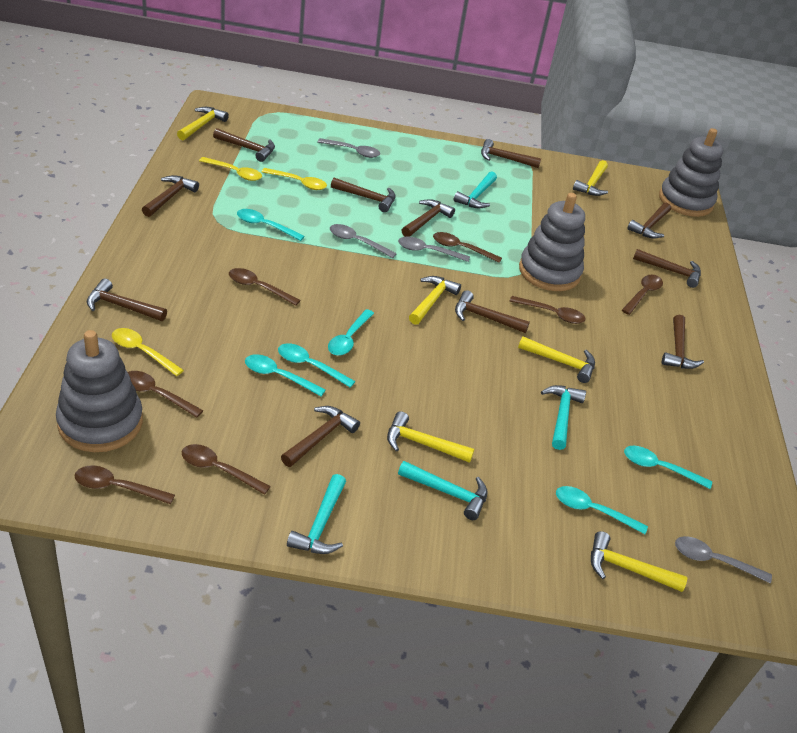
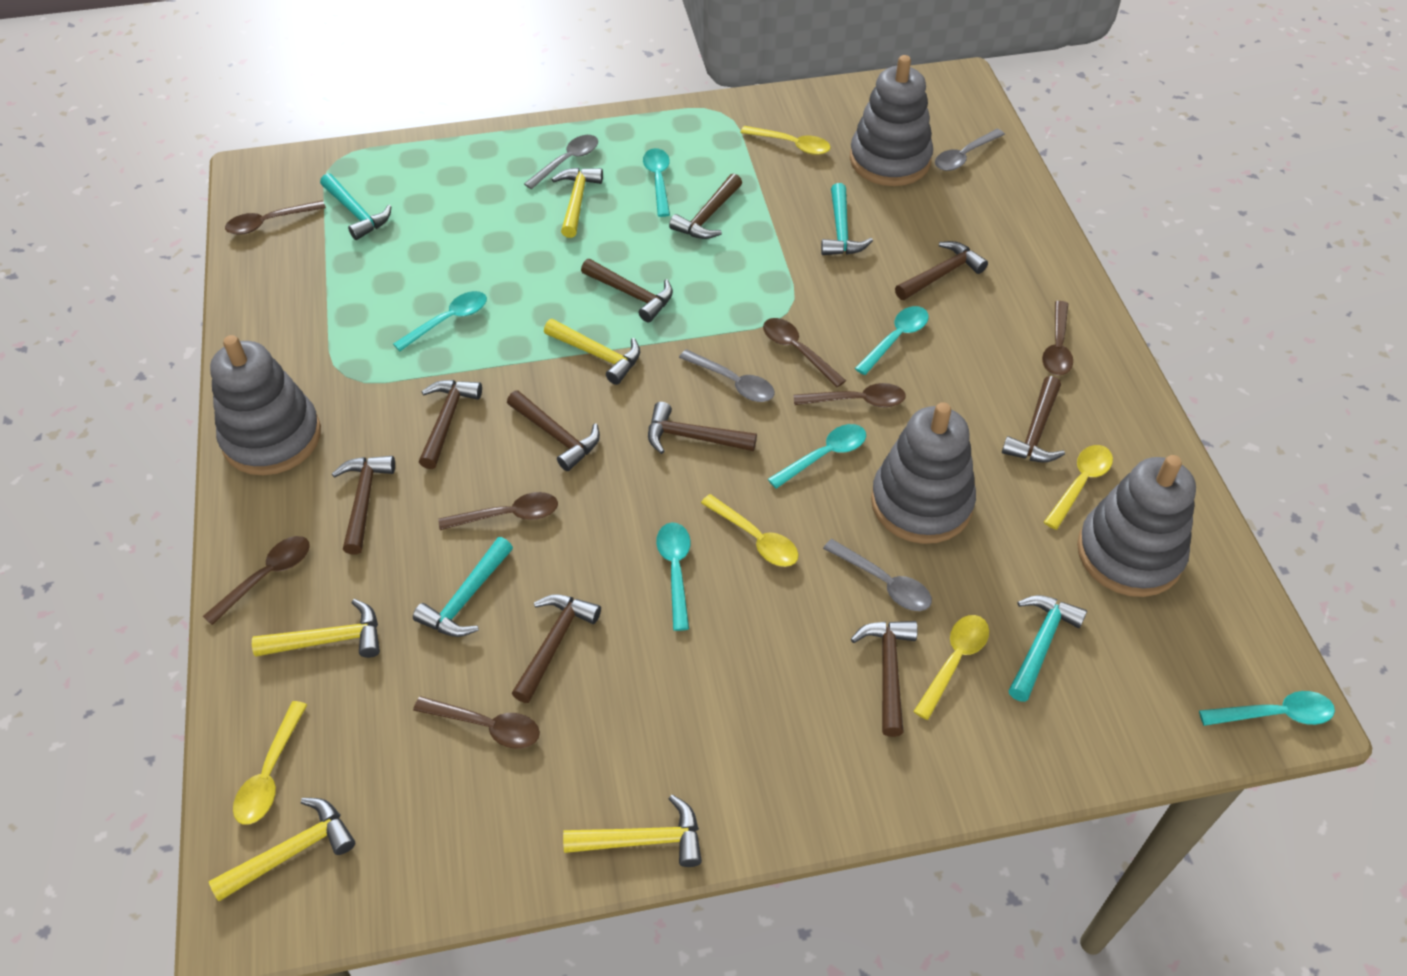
brown hammer: 11 -> 10
grey stacking toy: 3 -> 4
yellow hammer: 6 -> 5
yellow spoon: 3 -> 5

